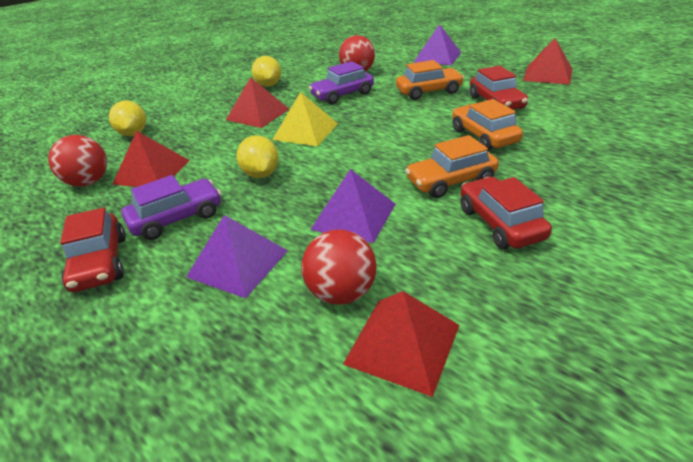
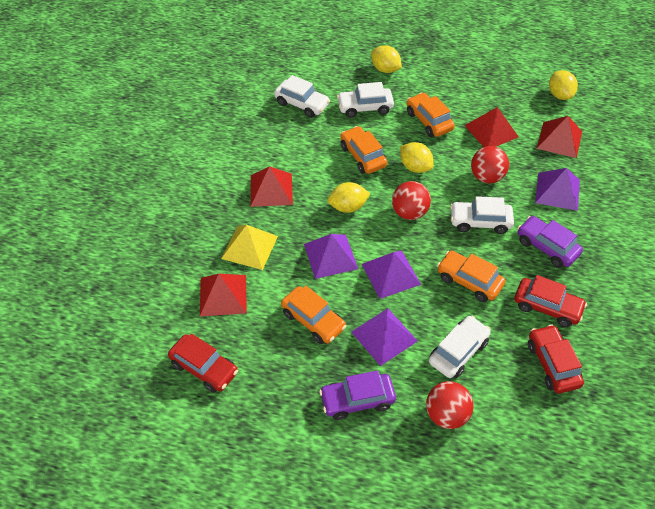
orange car: 3 -> 4
purple pyramid: 3 -> 4
white car: 0 -> 4
yellow lemon: 3 -> 4

